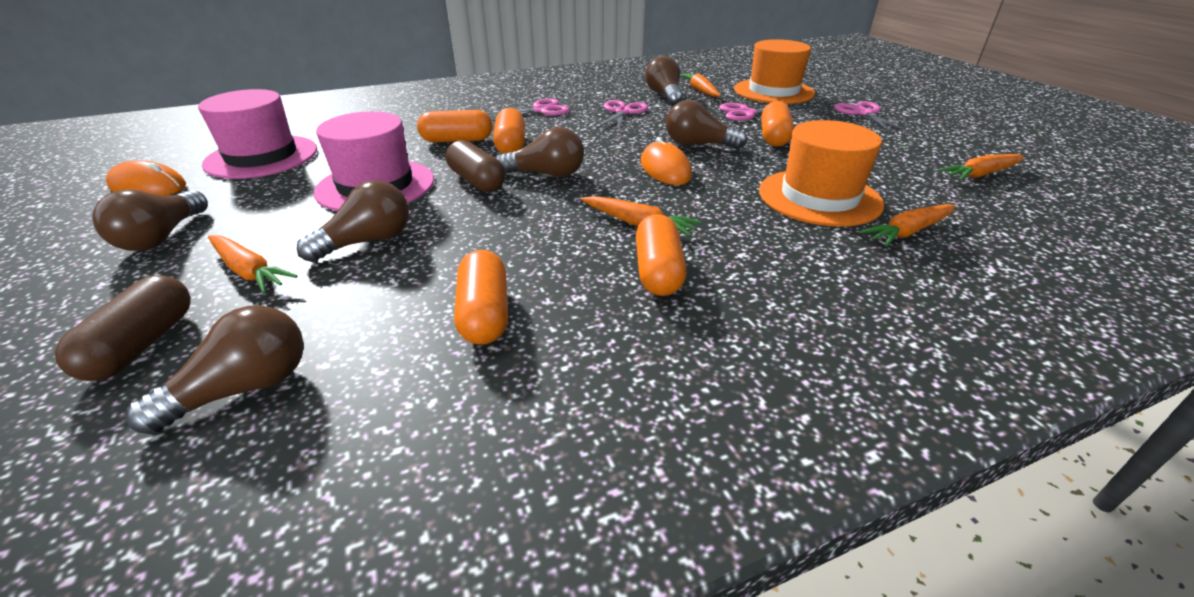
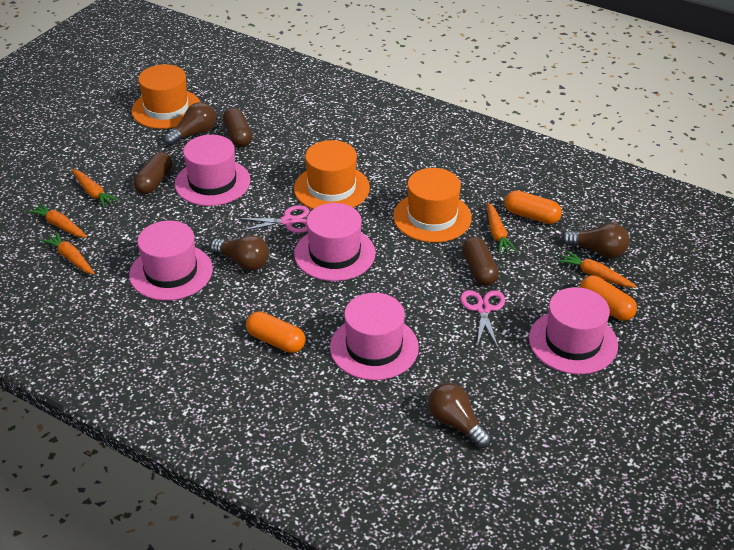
brown capsule: 2 -> 3
brown light bulb: 6 -> 4
orange capsule: 5 -> 3
orange hat: 2 -> 3
orange mouse: 2 -> 0
pink hat: 2 -> 5
pink scissors: 4 -> 2

